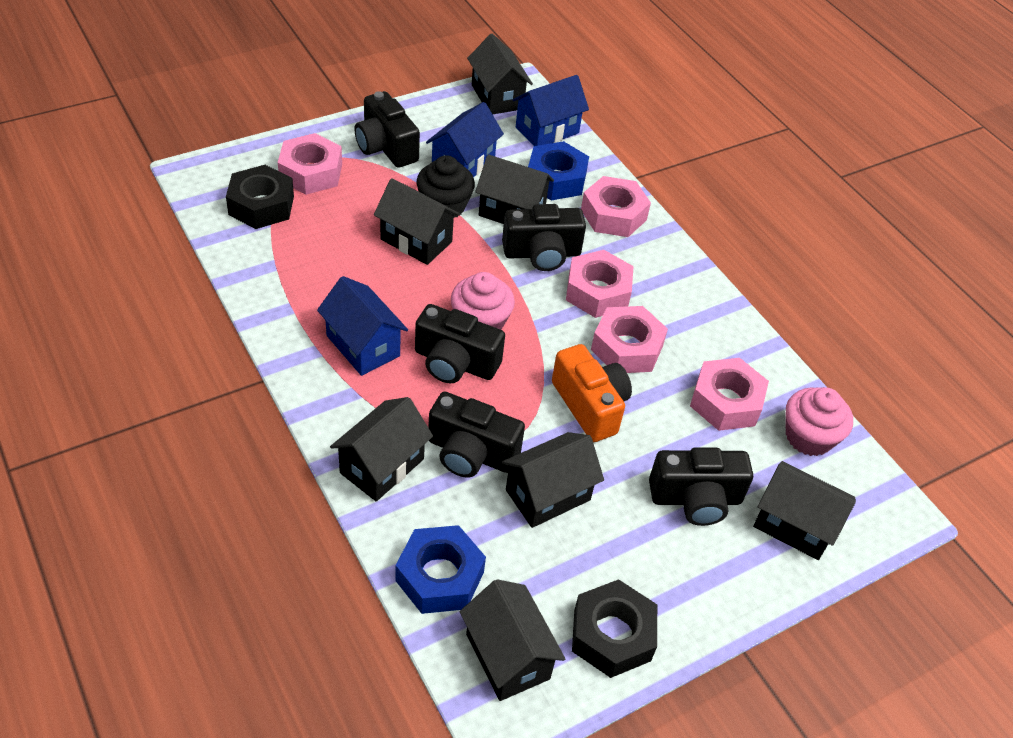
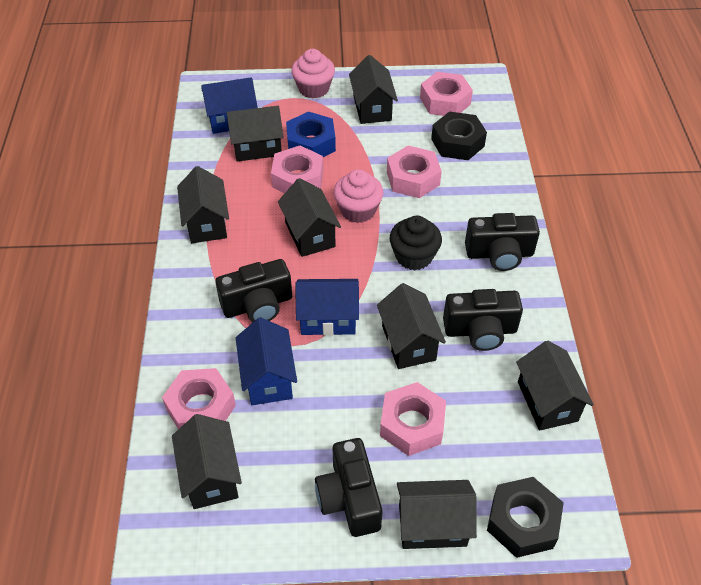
black camera: 5 -> 4
black house: 7 -> 8
blue nut: 2 -> 1
orange camera: 1 -> 0

